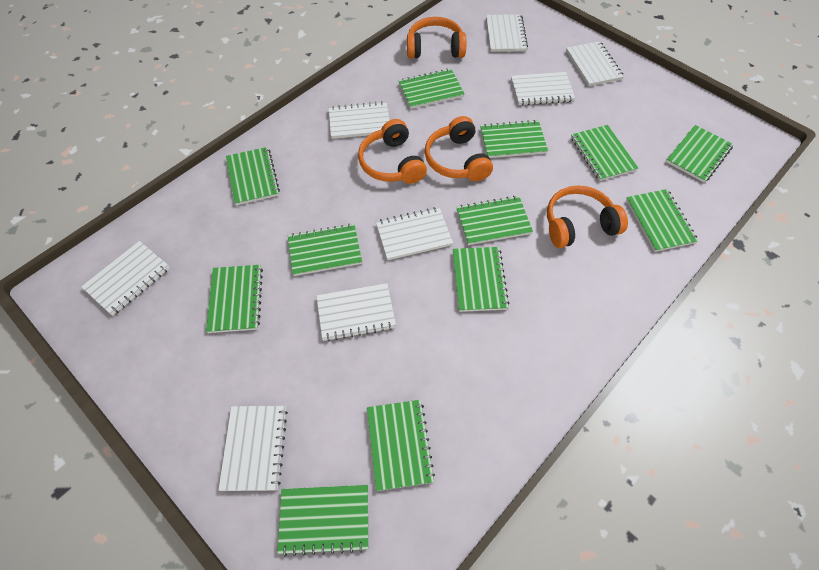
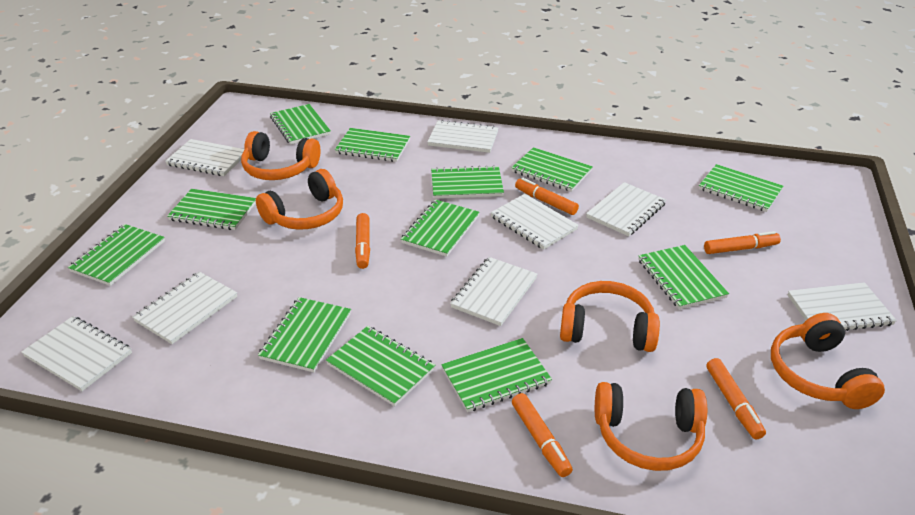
orange headphones: 4 -> 5
orange marker: 0 -> 5

